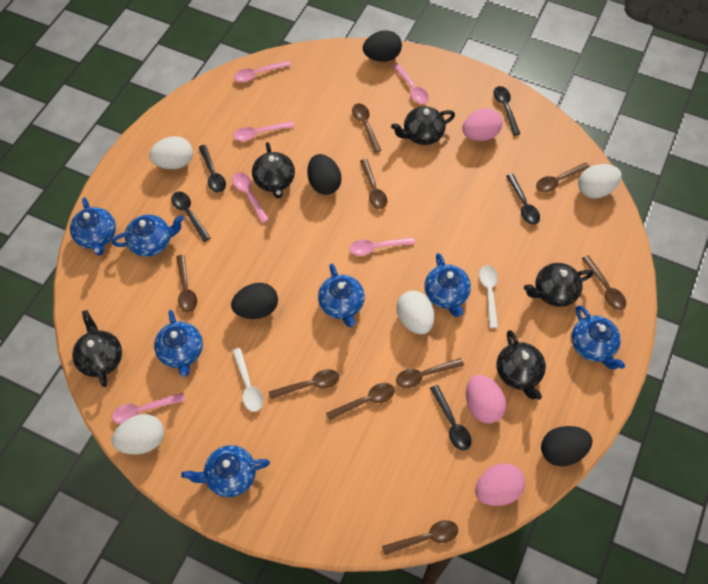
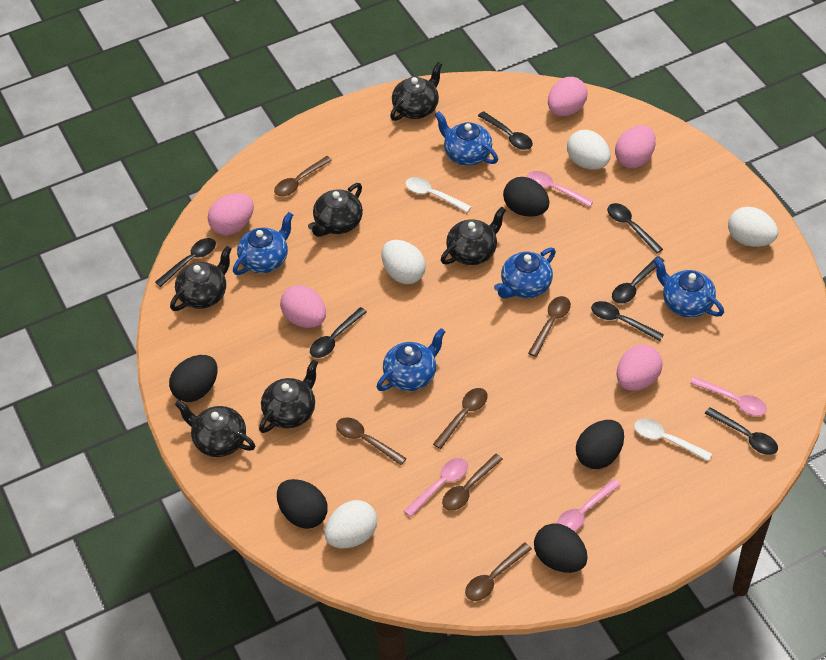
black egg: 4 -> 5
black spoon: 5 -> 7
black teapot: 5 -> 6
blue teapot: 7 -> 5
brown spoon: 9 -> 6
pink egg: 3 -> 5
pink spoon: 6 -> 4

